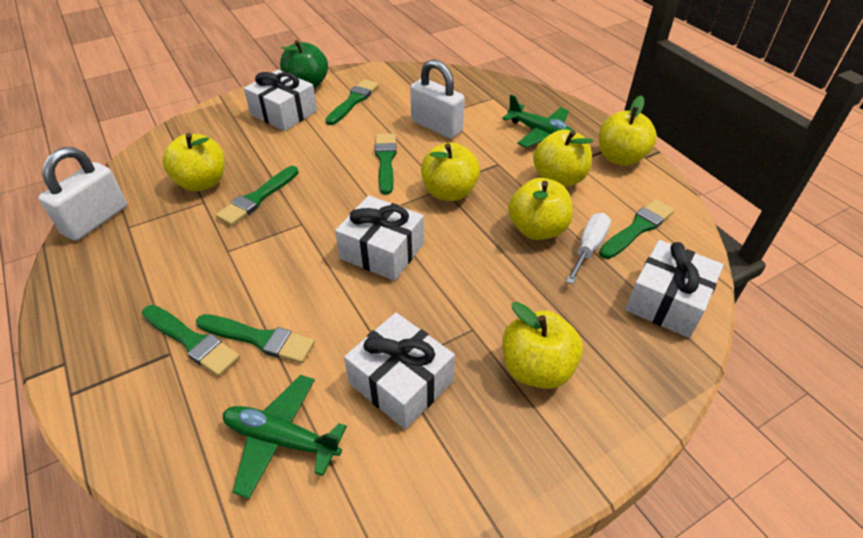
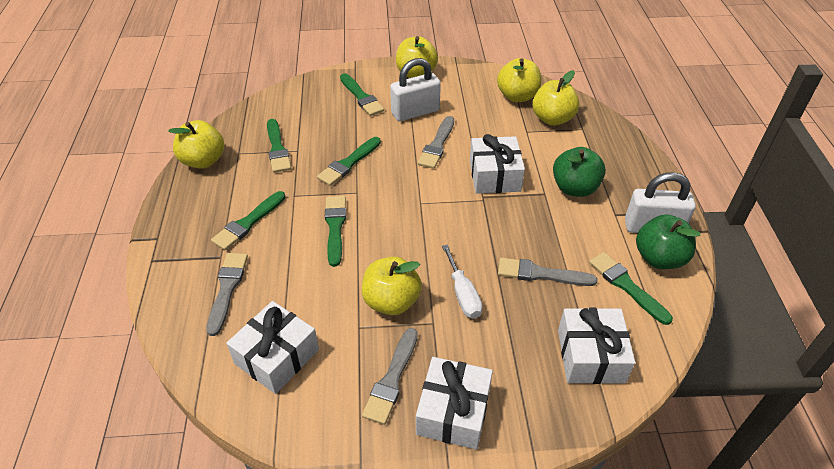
green apple: 1 -> 2
green plane: 2 -> 0
grey brush: 0 -> 4
yellow apple: 6 -> 5

